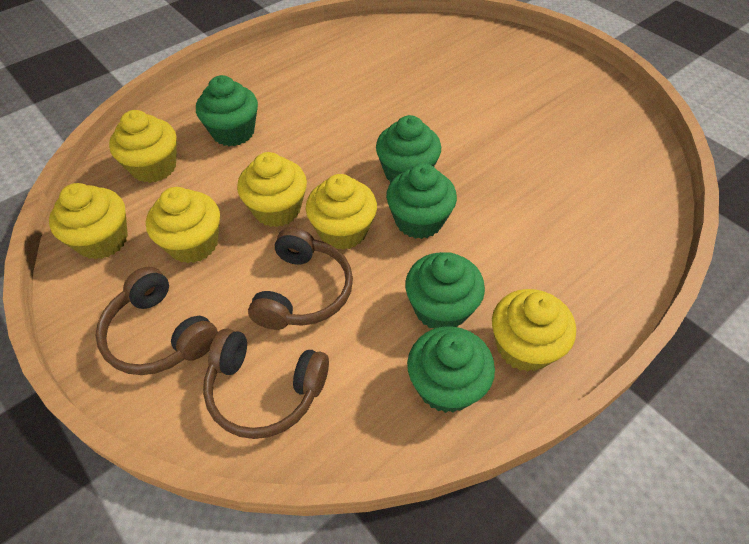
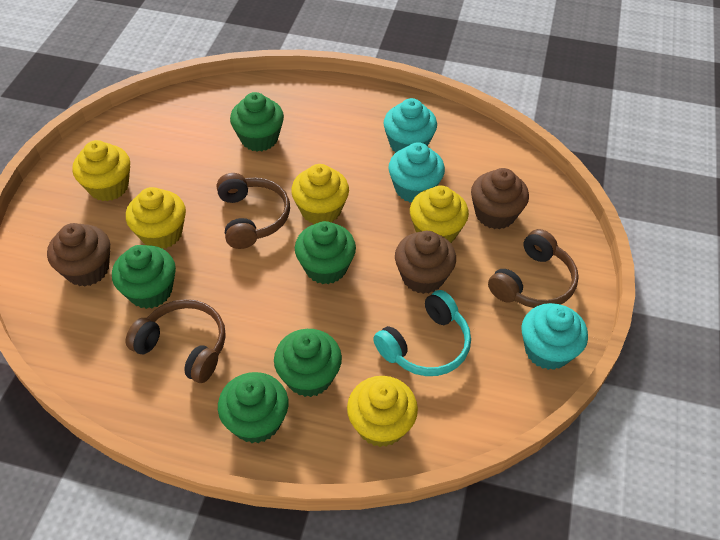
brown cupcake: 0 -> 3
turquoise cupcake: 0 -> 3
turquoise headphones: 0 -> 1
yellow cupcake: 6 -> 5

